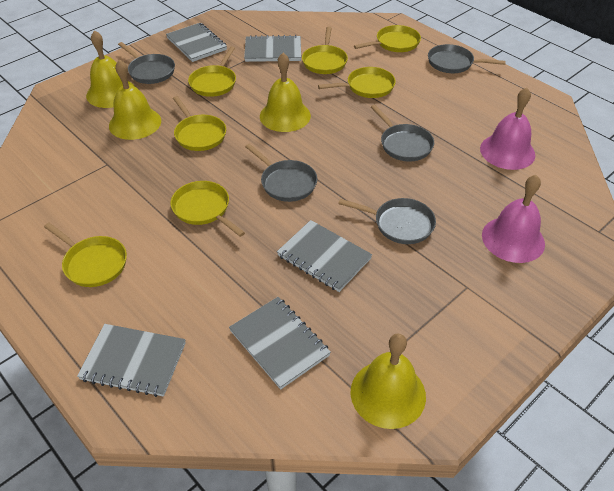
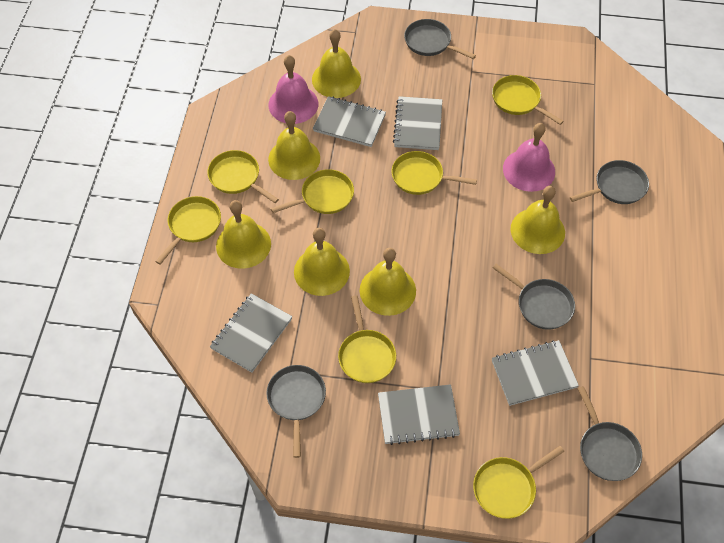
yellow bell: 4 -> 6

